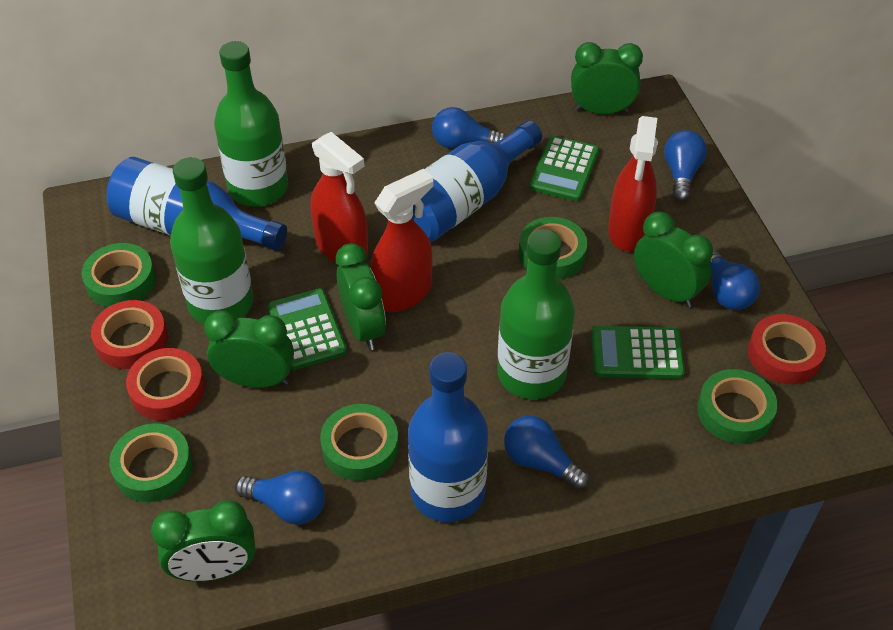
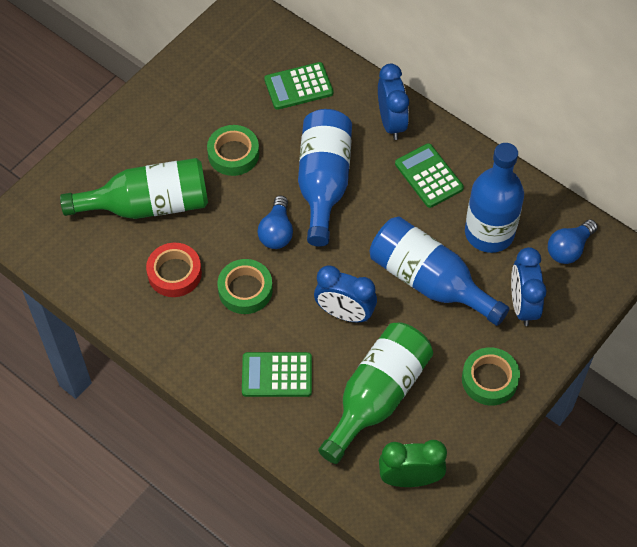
blue clock: 0 -> 3
blue light bulb: 5 -> 2
green bottle: 3 -> 2
green clock: 5 -> 1
green tape: 5 -> 3
red spray bottle: 3 -> 0
red tape: 3 -> 1

